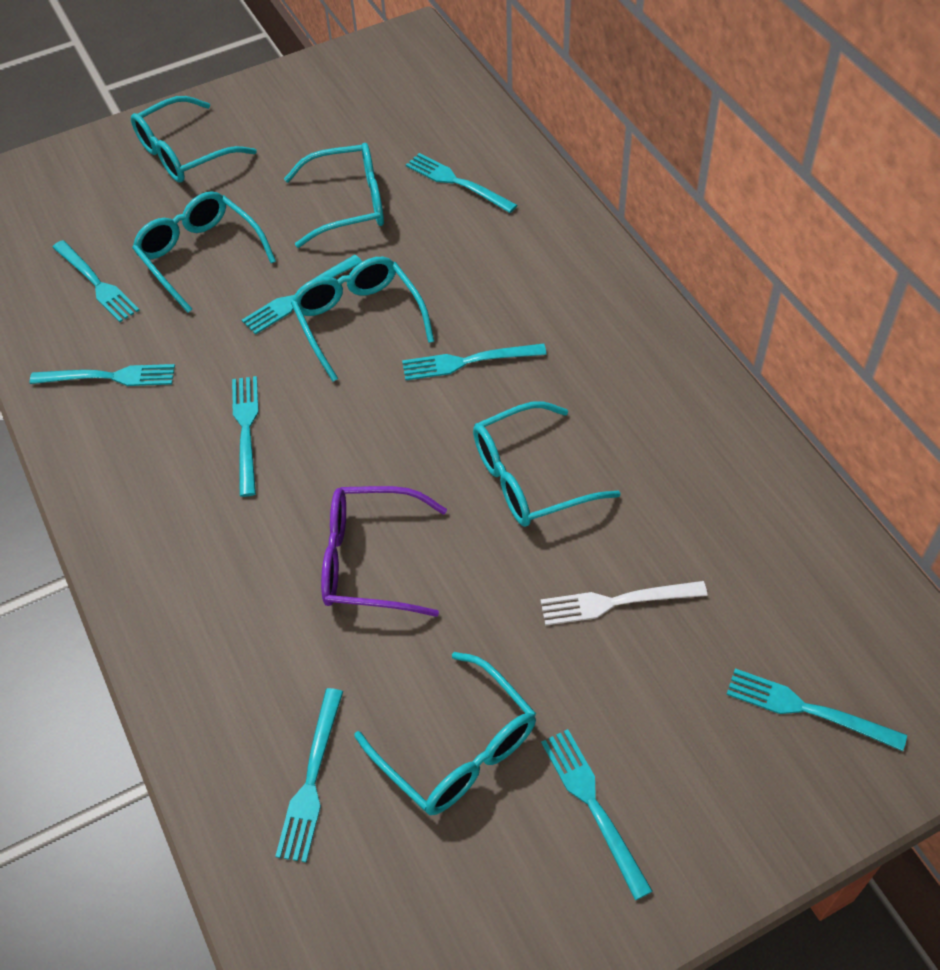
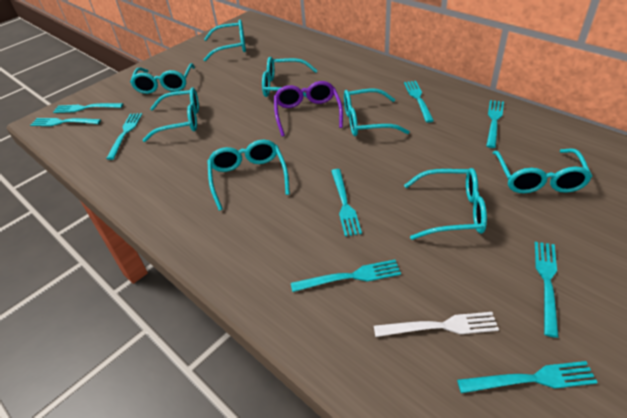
turquoise glasses: 6 -> 8

